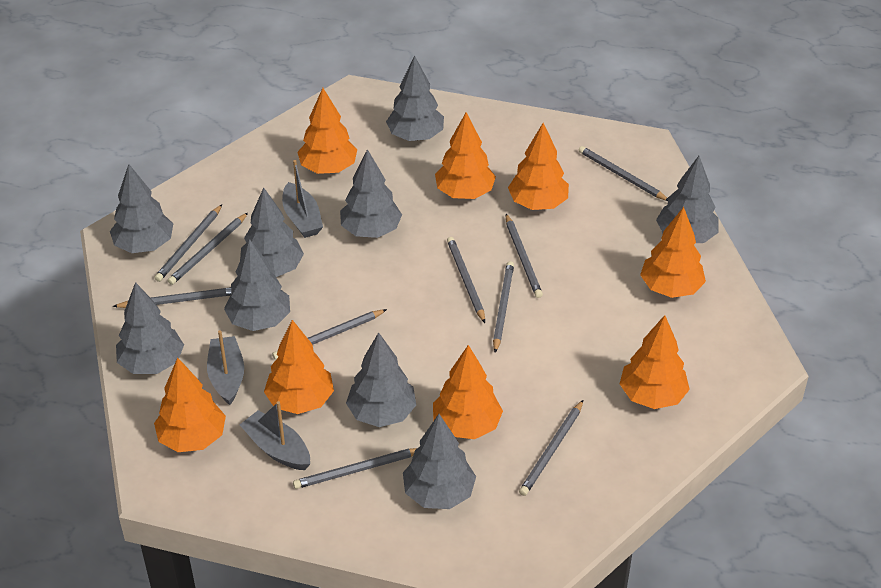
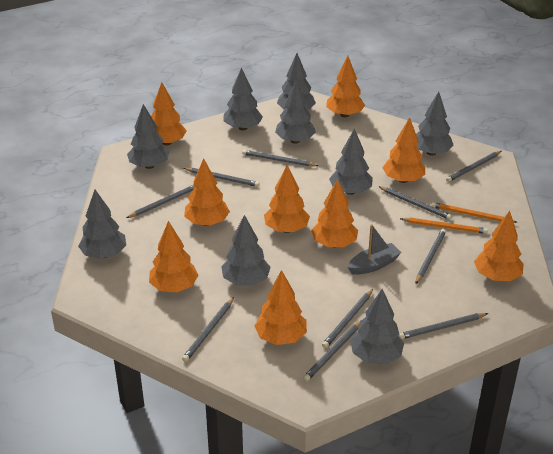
grey boat: 3 -> 1
orange pencil: 0 -> 2
orange tree: 8 -> 9

